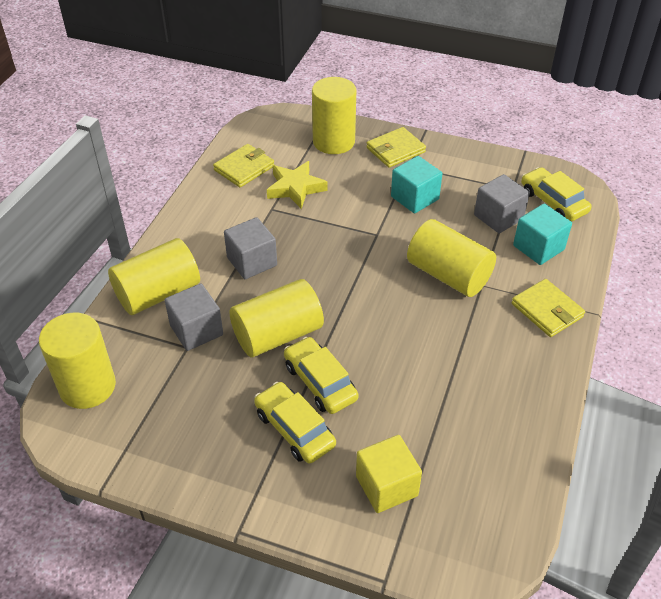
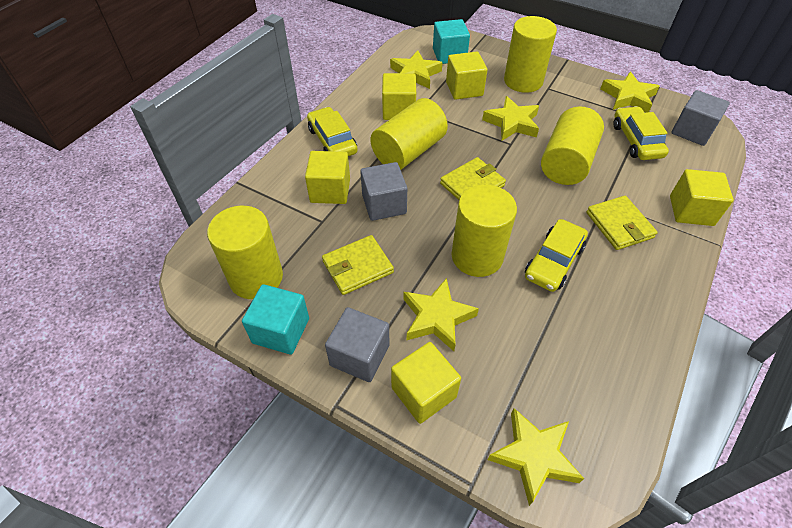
yellow cube: 1 -> 5
yellow star: 1 -> 5

